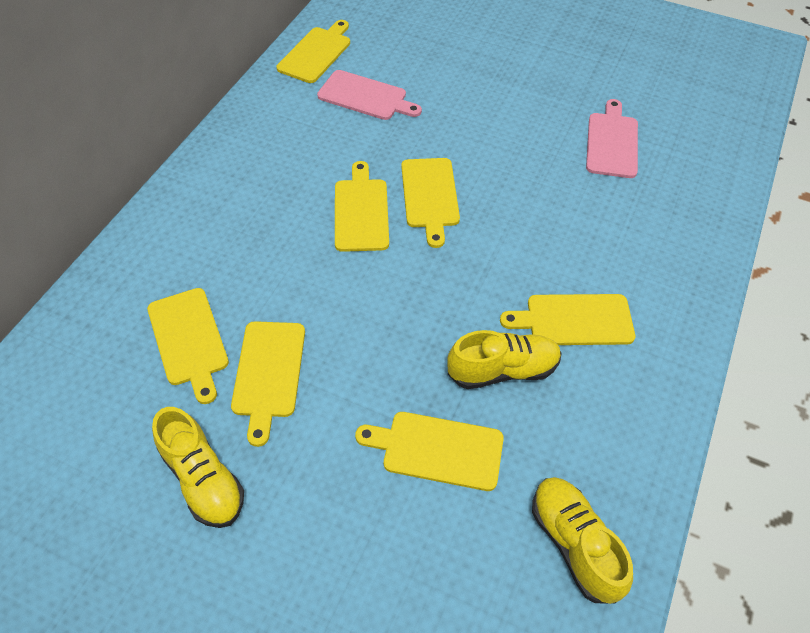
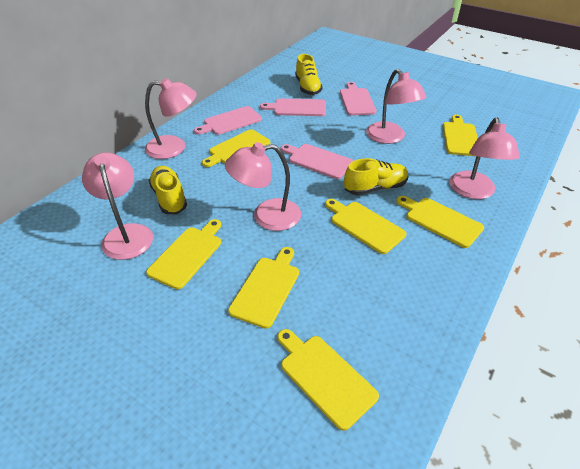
pink cutting board: 2 -> 4
pink lamp: 0 -> 5

